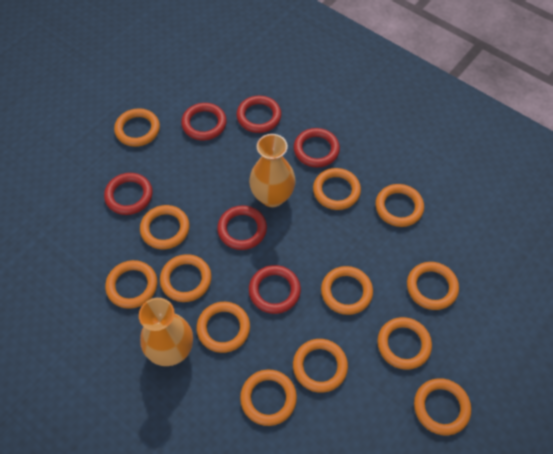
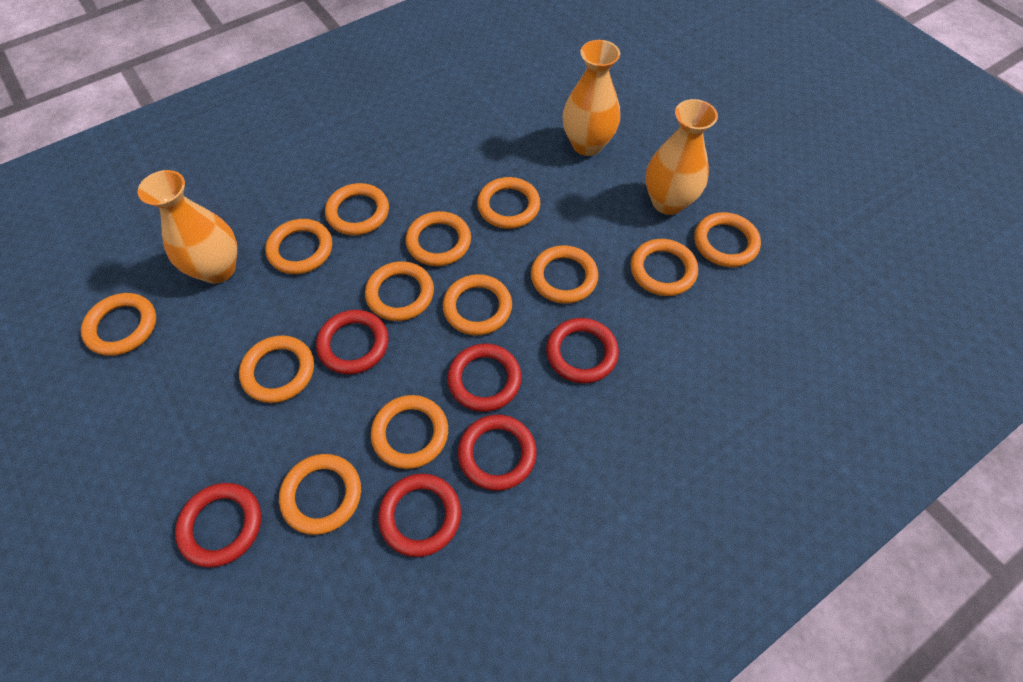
orange vase: 2 -> 3

